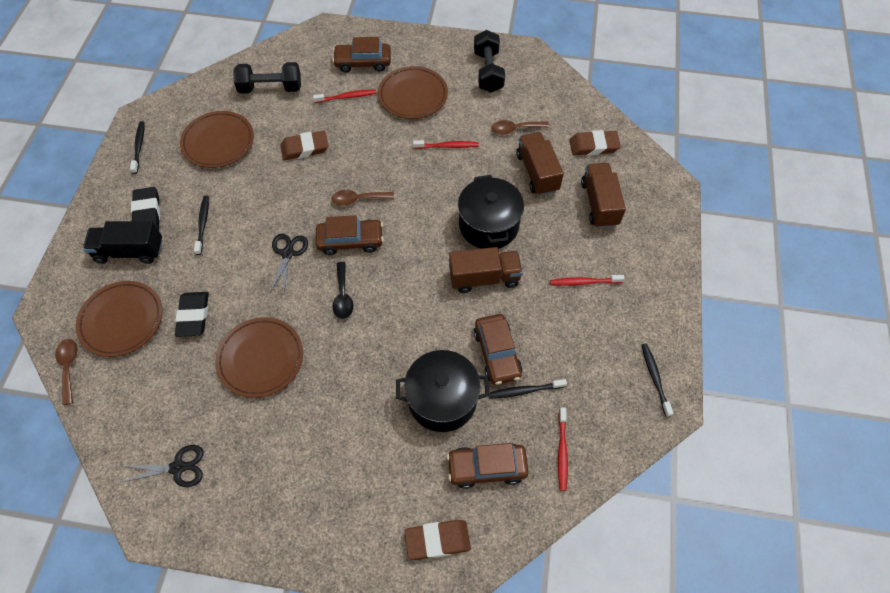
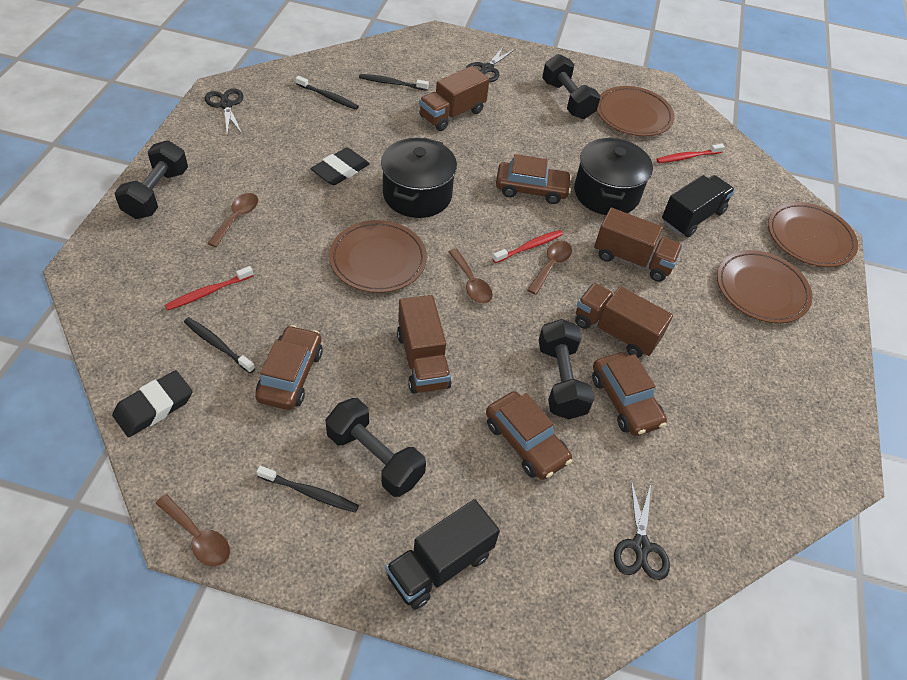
black dumbbell: 2 -> 4
black scissors: 2 -> 3
black spoon: 1 -> 0
black truck: 1 -> 2
brown eraser: 3 -> 0
brown spoon: 3 -> 4
brown truck: 3 -> 4
red toothbrush: 4 -> 3

